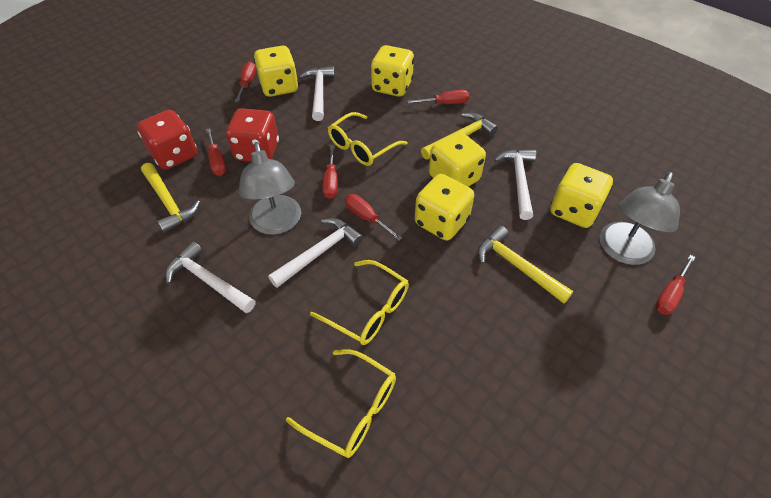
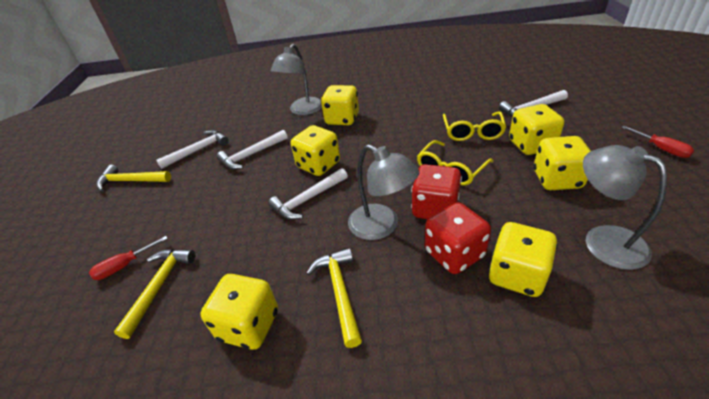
grey lamp: 2 -> 3
red screwdriver: 6 -> 2
yellow dice: 5 -> 6
yellow glasses: 3 -> 2

